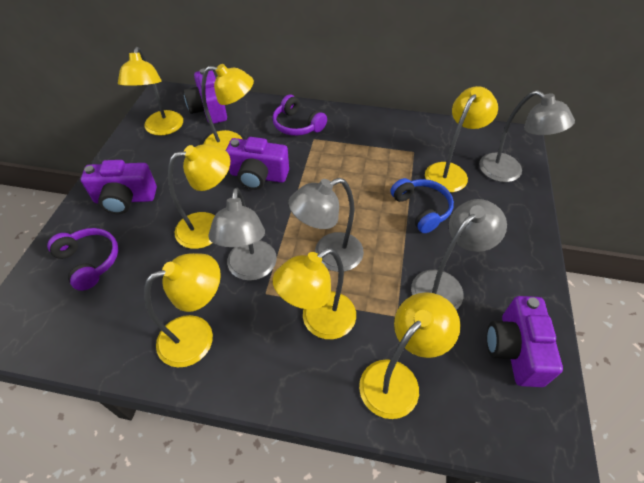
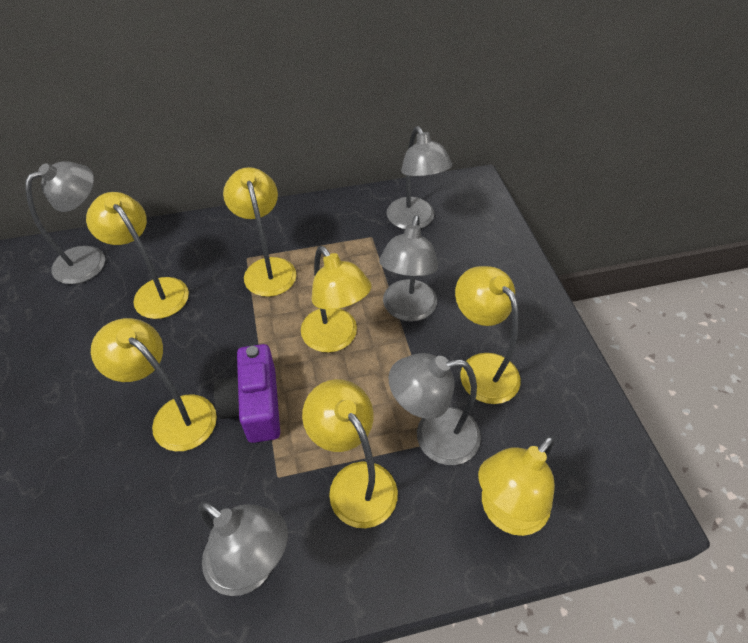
blue headphones: 1 -> 0
grey lamp: 4 -> 5
purple camera: 4 -> 1
purple headphones: 2 -> 0

